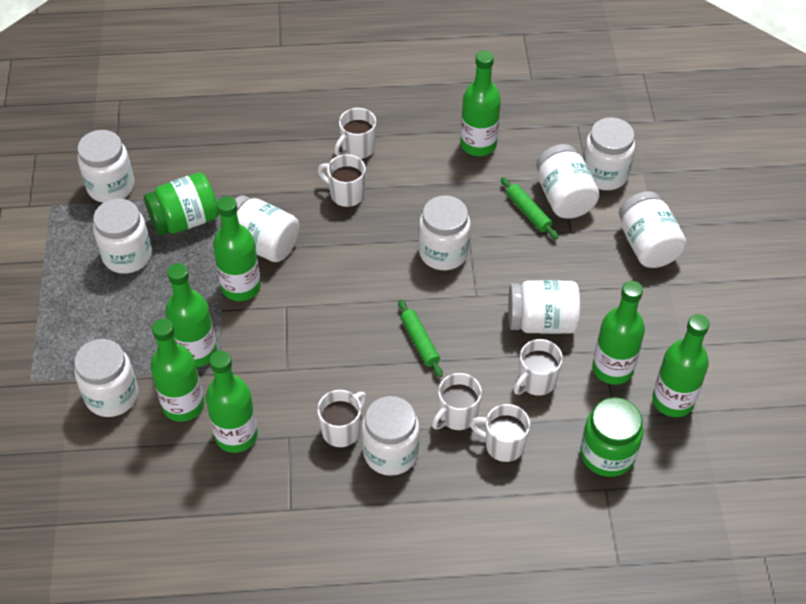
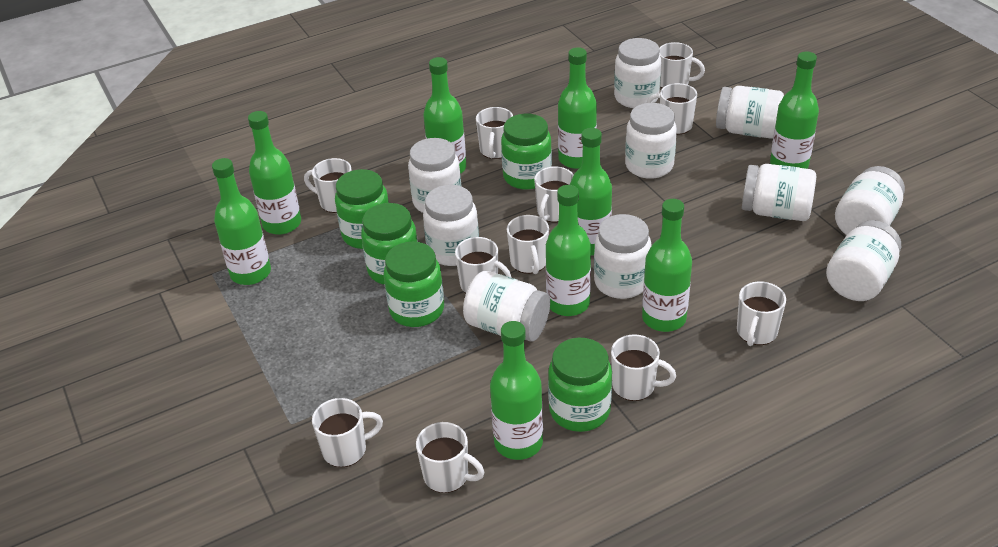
green bottle: 7 -> 9
green jar: 2 -> 5
green rolling pin: 2 -> 0
white mug: 6 -> 11

